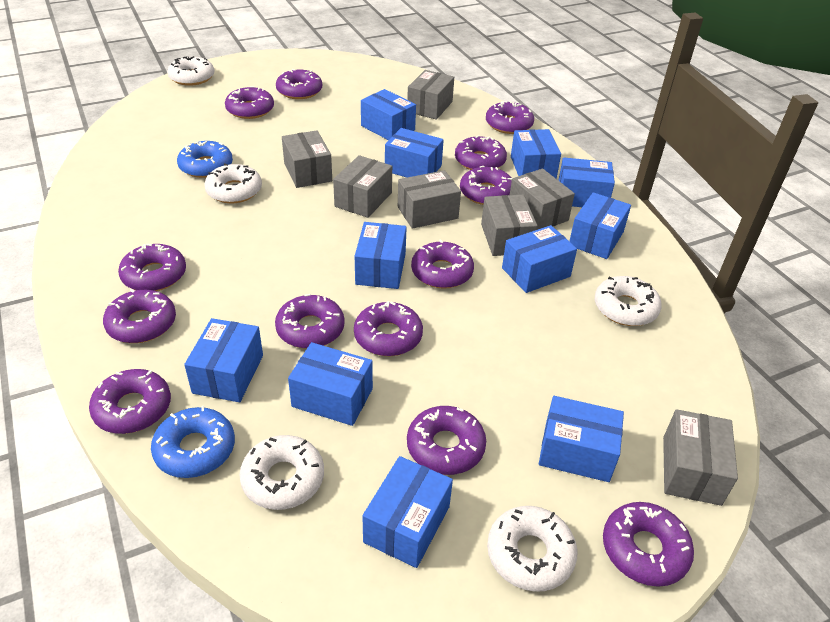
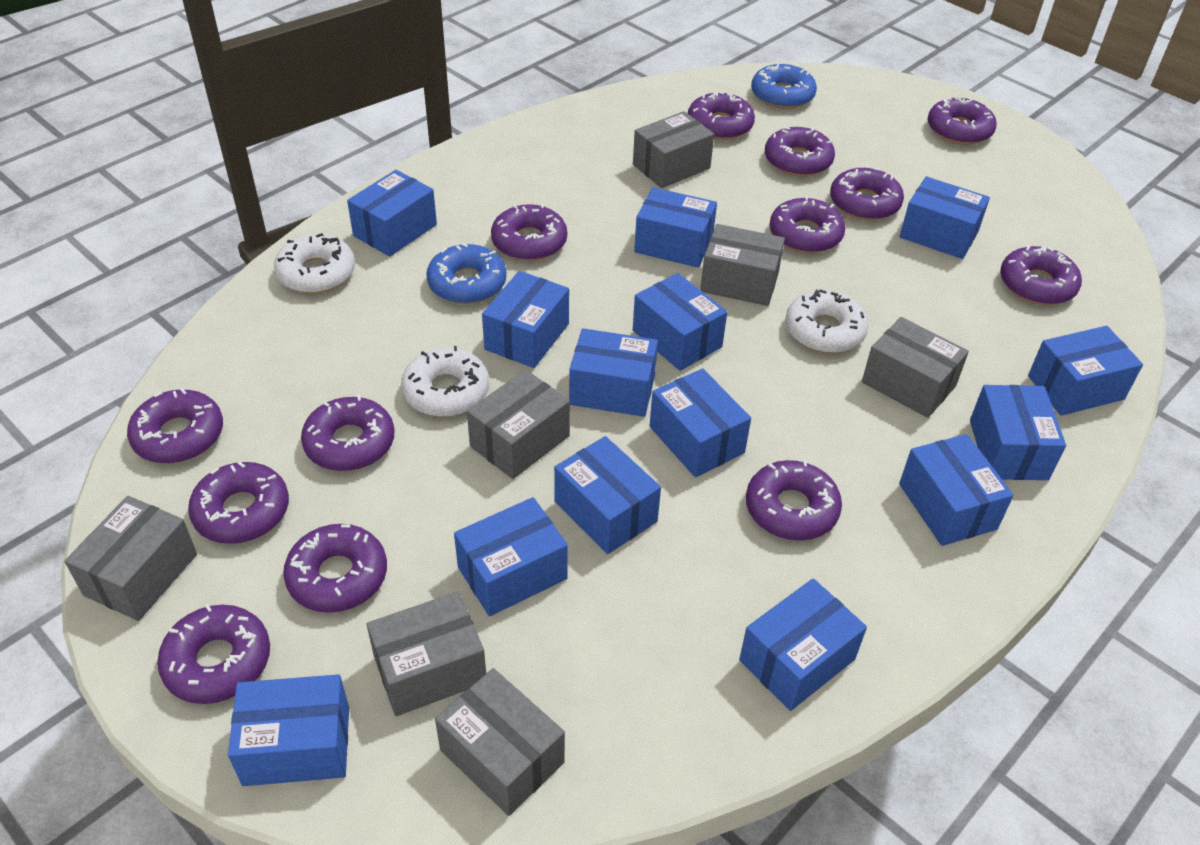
blue box: 11 -> 14
white donut: 5 -> 3

